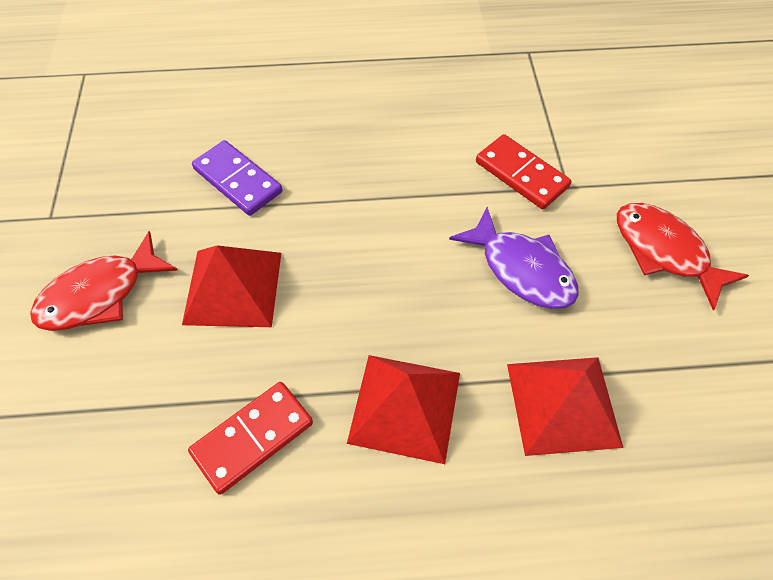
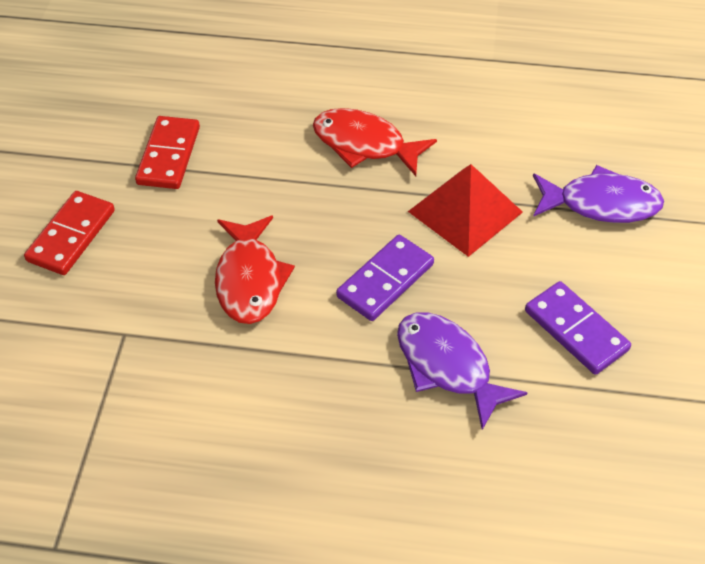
purple domino: 1 -> 2
purple fish: 1 -> 2
red pyramid: 3 -> 1

